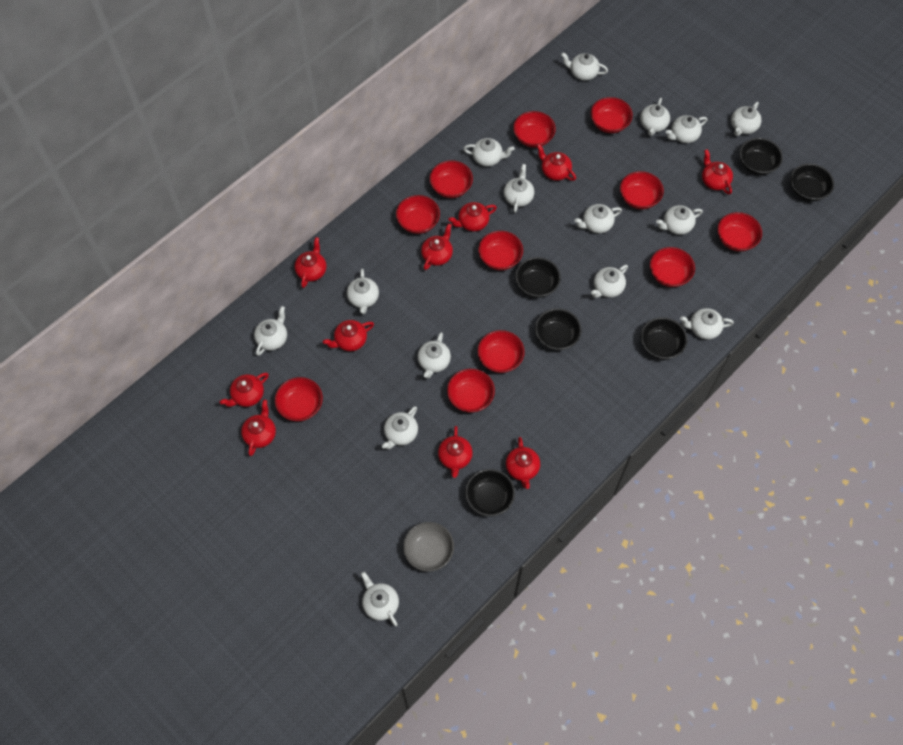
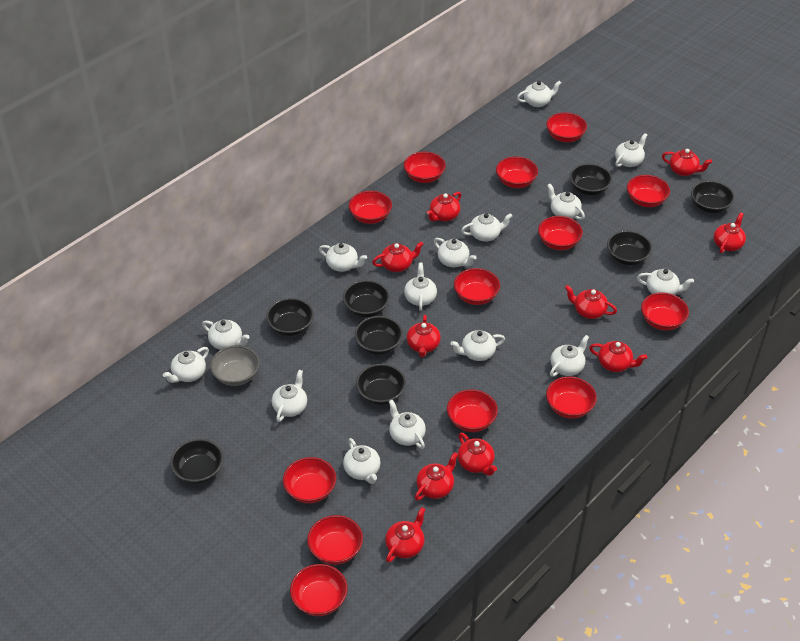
black bowl: 6 -> 8
red bowl: 11 -> 13

